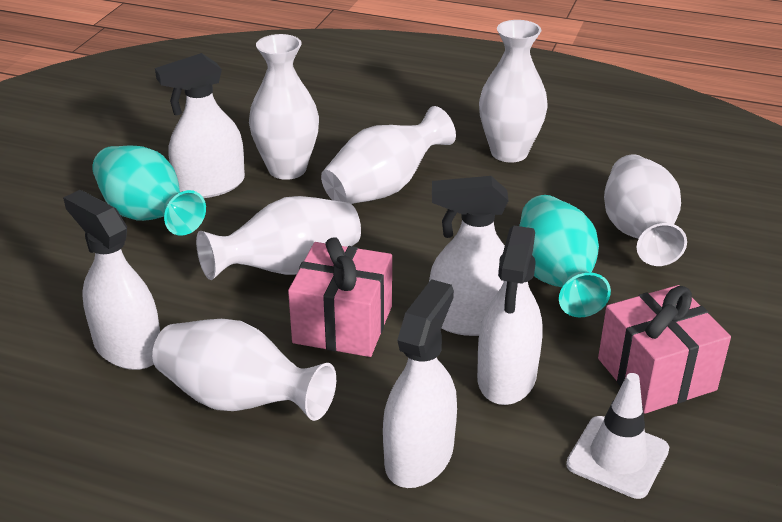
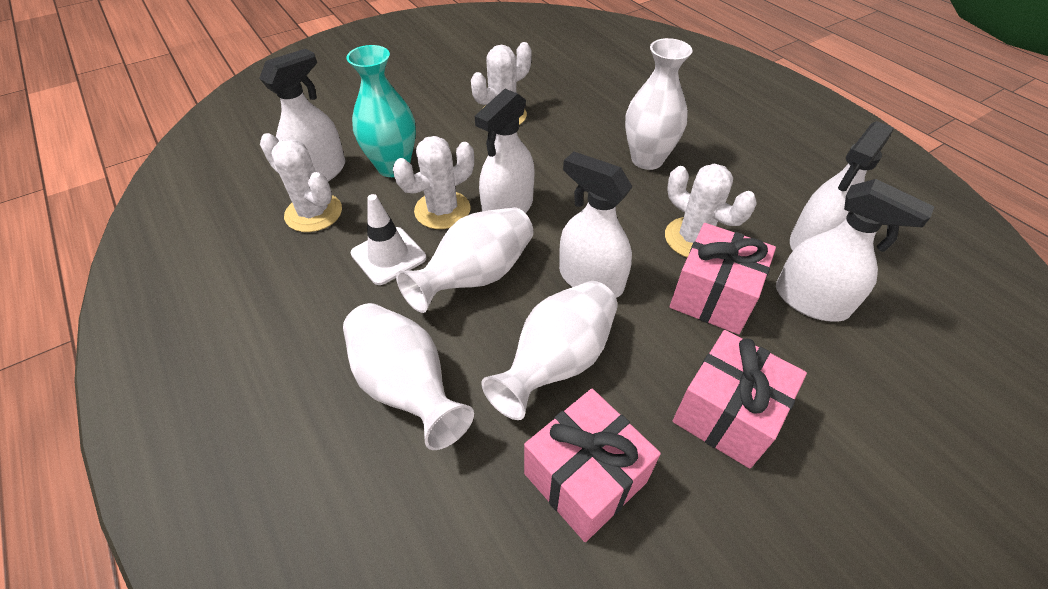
pink gift: 2 -> 3
turquoise vase: 2 -> 1
white cactus: 0 -> 4
white vase: 6 -> 4

